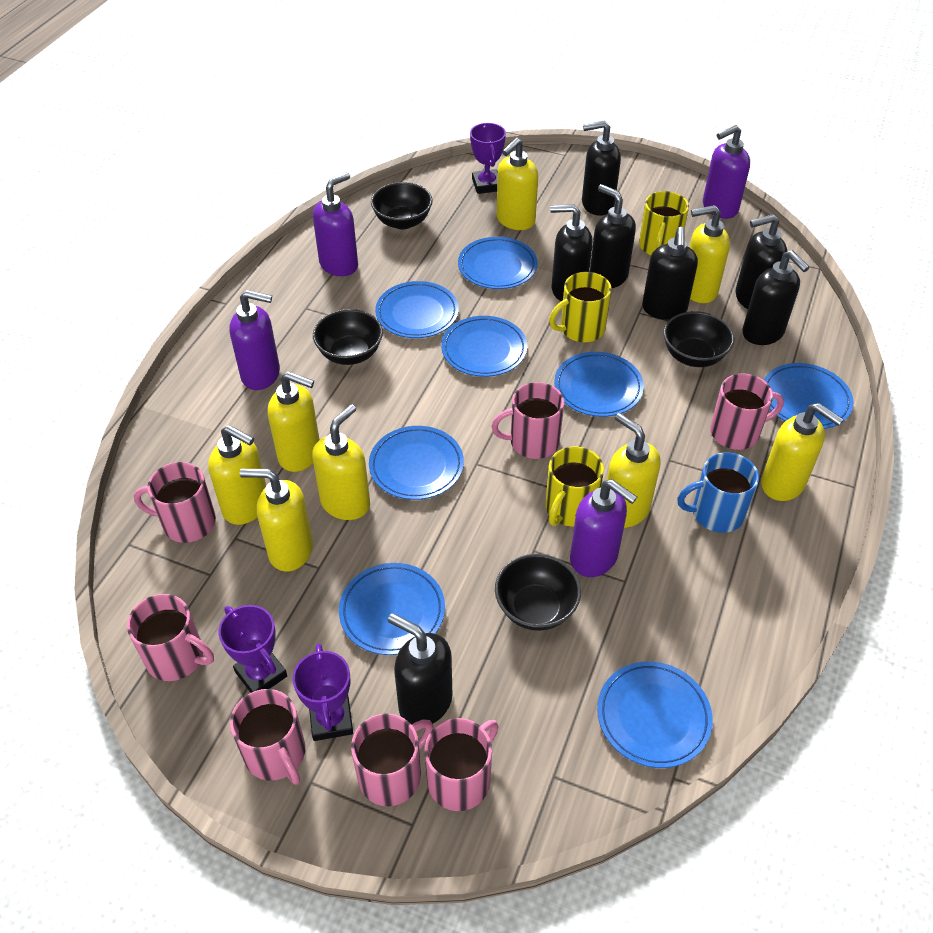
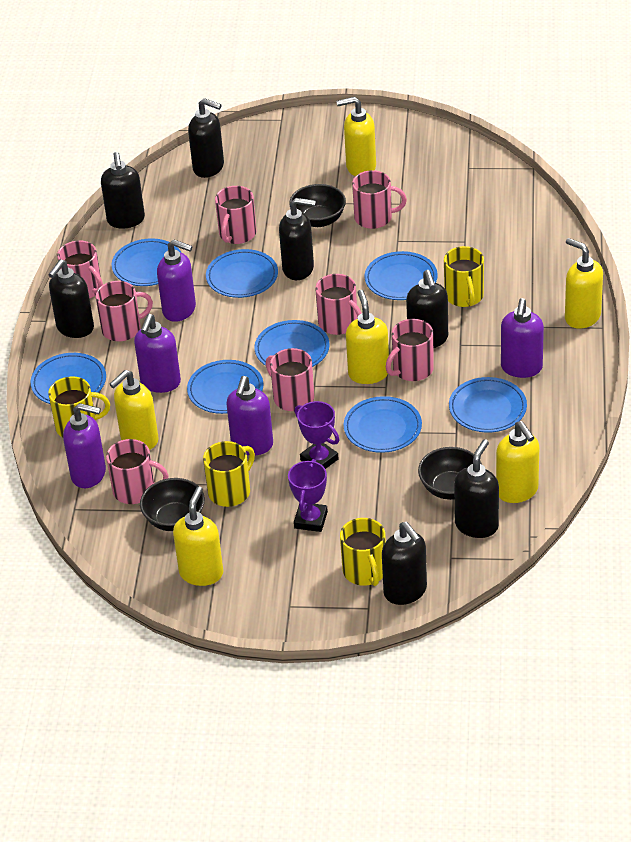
black bowl: 4 -> 3
blue mug: 1 -> 0
pink mug: 7 -> 8
purple soap dispenser: 4 -> 5
purple trophy: 3 -> 2
yellow mug: 3 -> 4
yellow soap dispenser: 8 -> 6

